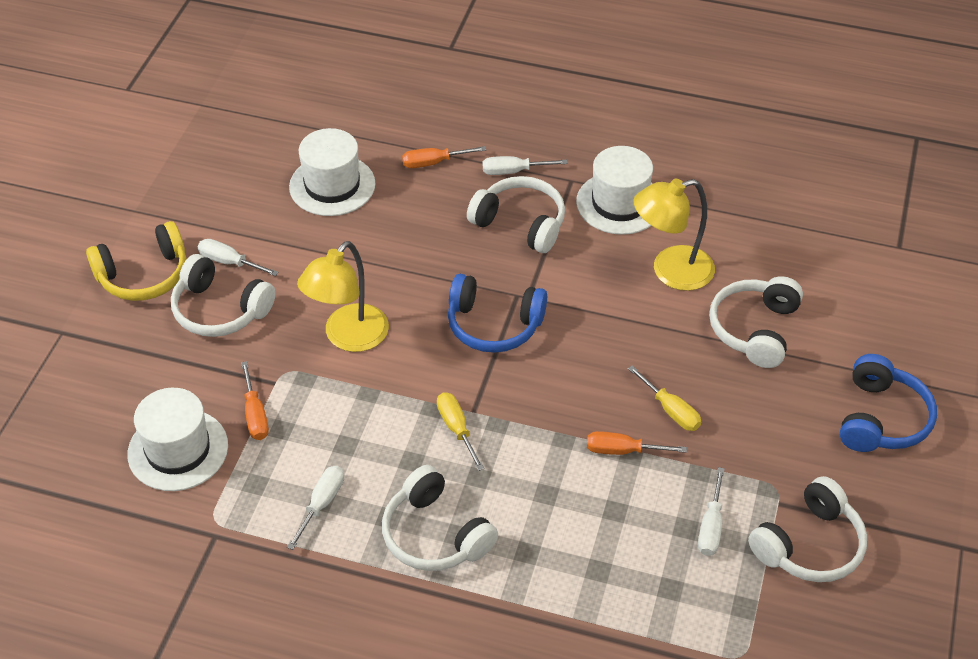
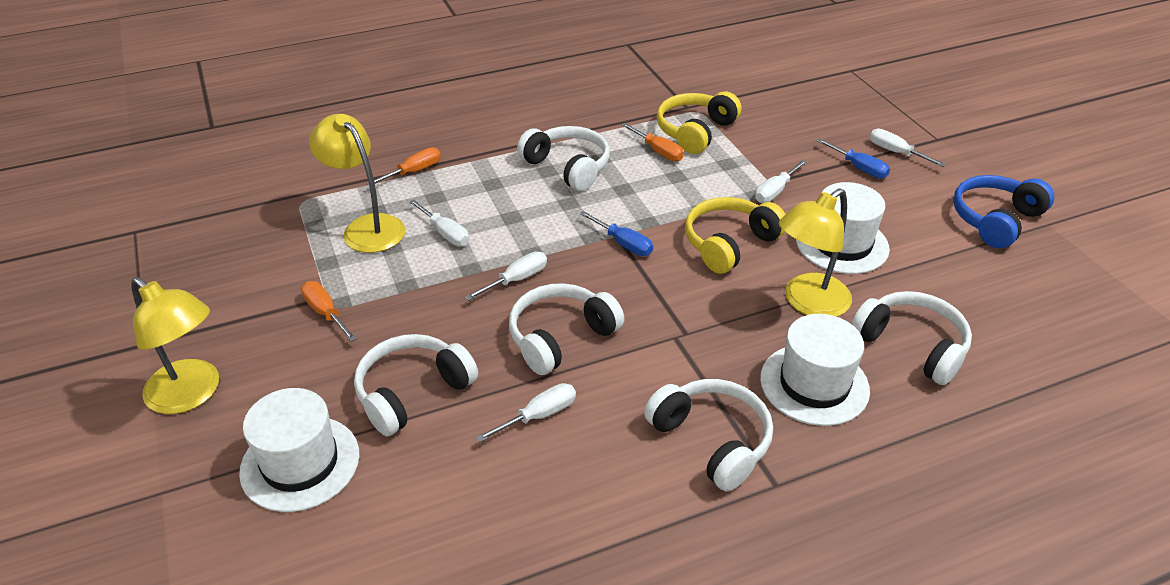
blue headphones: 2 -> 1
blue screwdriver: 0 -> 2
white screwdriver: 4 -> 5
yellow headphones: 1 -> 2
yellow lamp: 2 -> 3
yellow screwdriver: 2 -> 0

